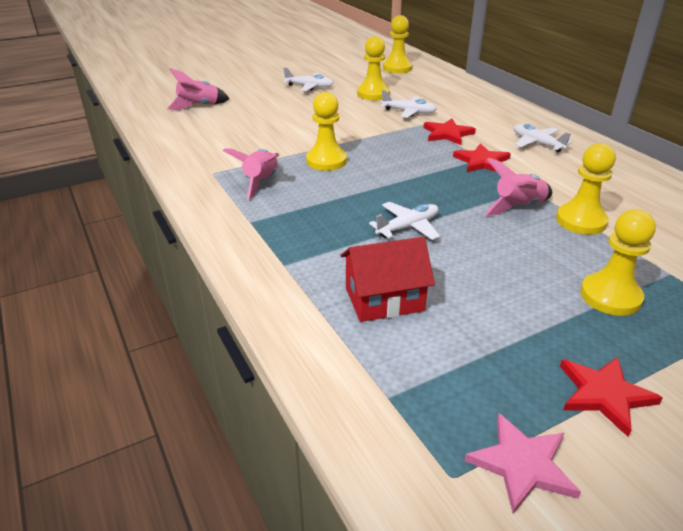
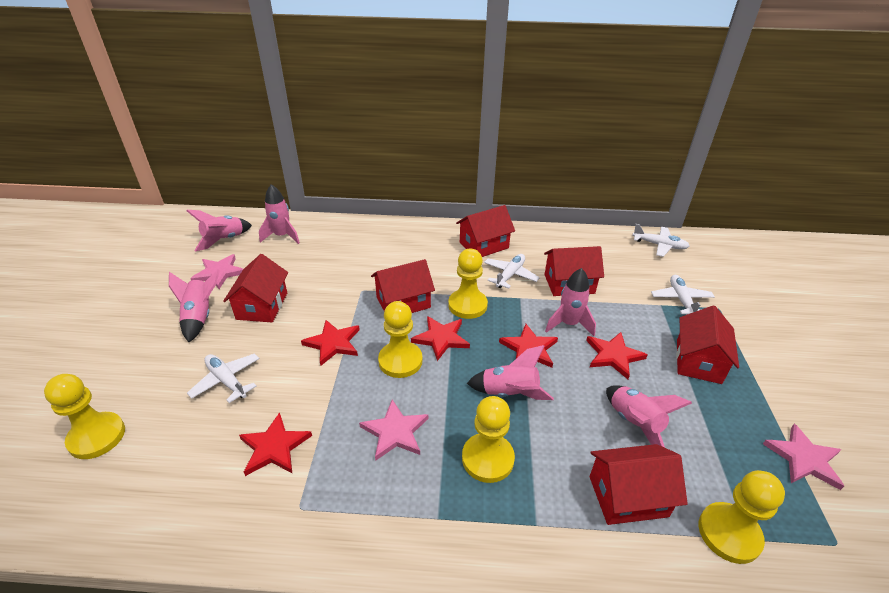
pink rocket: 3 -> 6
pink star: 1 -> 3
red house: 1 -> 6
red star: 3 -> 5

